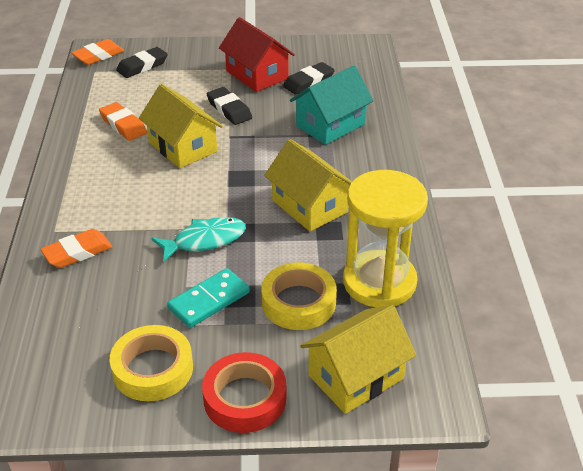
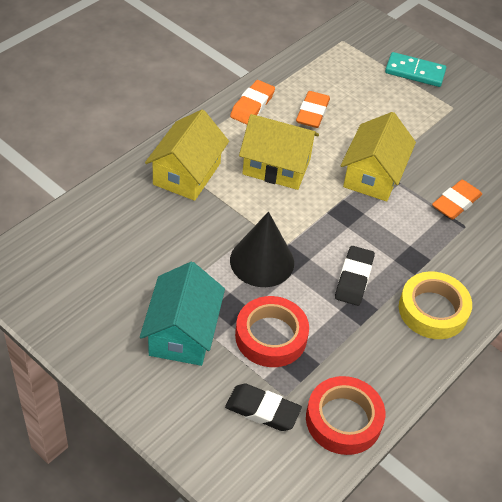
black cone: 0 -> 1
black eraser: 3 -> 2
red house: 1 -> 0
red tape: 1 -> 2
turquoise fish: 1 -> 0
yellow hourglass: 1 -> 0
yellow tape: 2 -> 1

